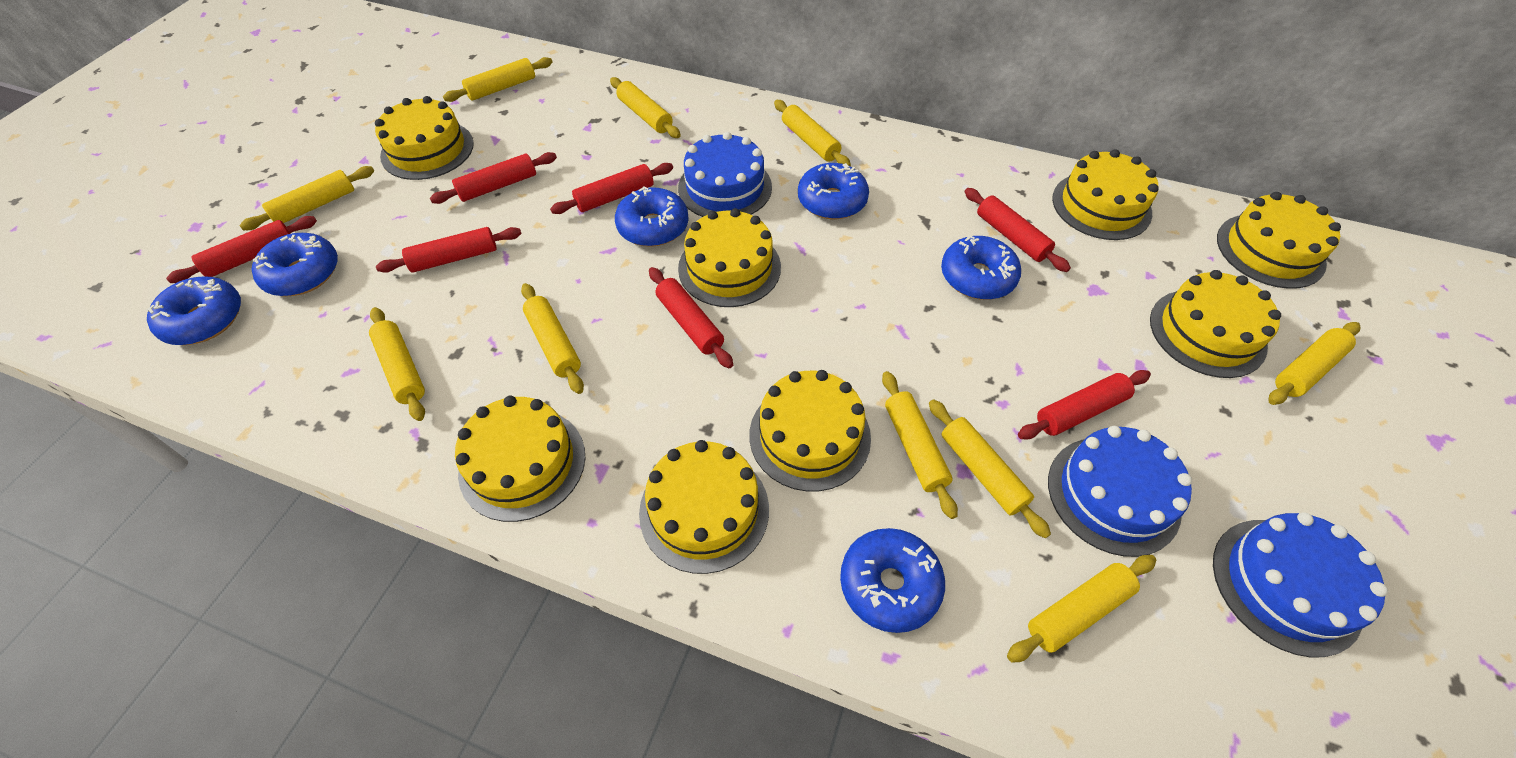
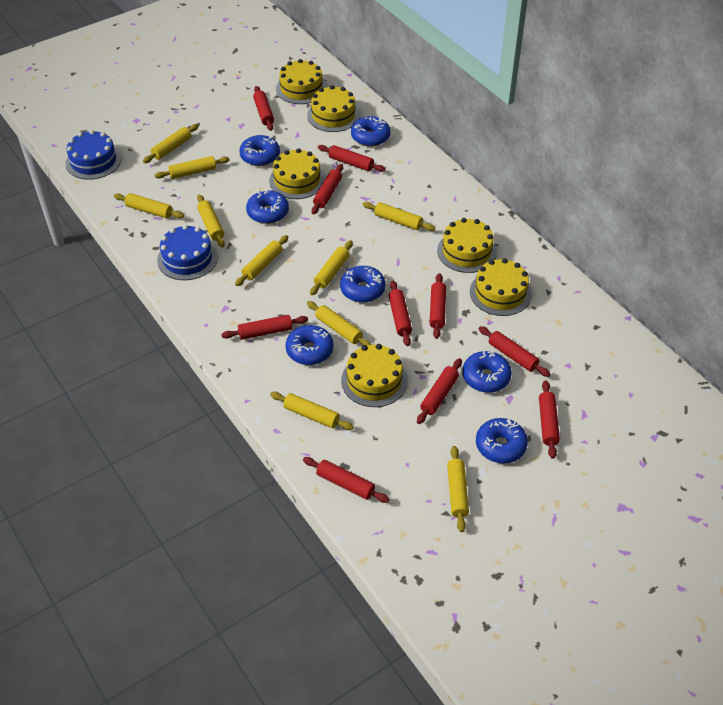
blue cake: 3 -> 2
blue donut: 6 -> 7
red rolling pin: 7 -> 10
yellow cake: 8 -> 6

